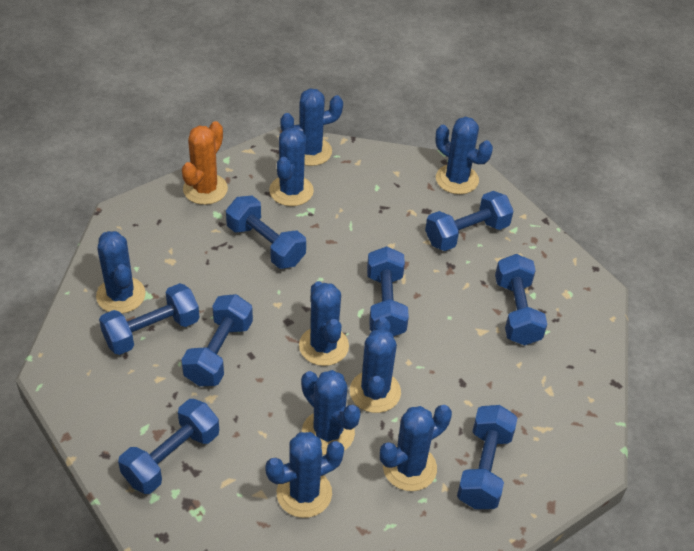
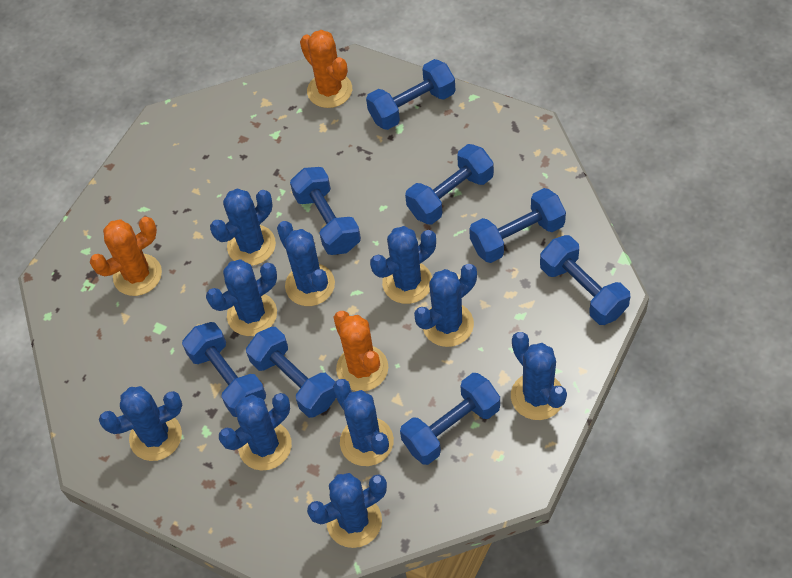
blue cactus: 9 -> 10
orange cactus: 1 -> 3

